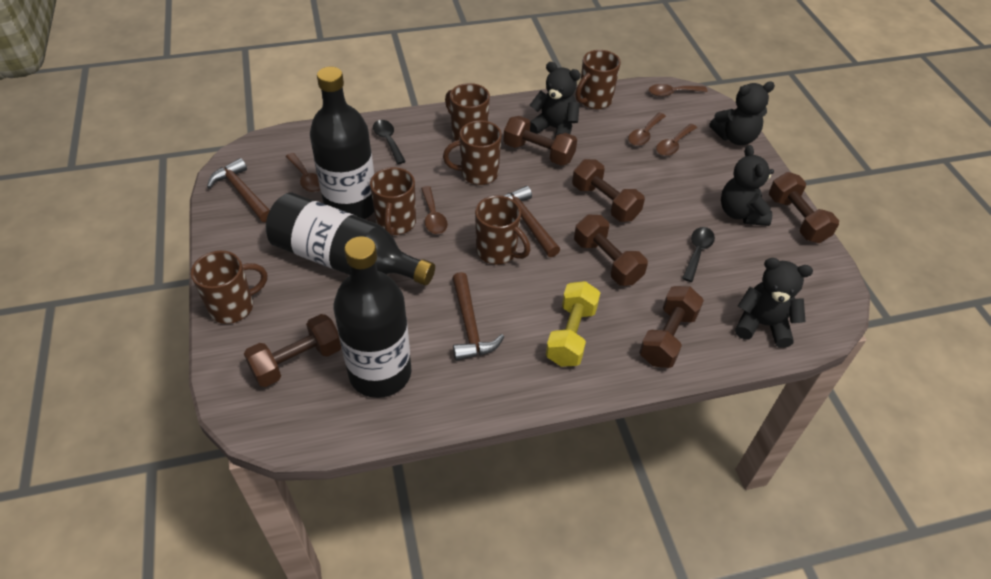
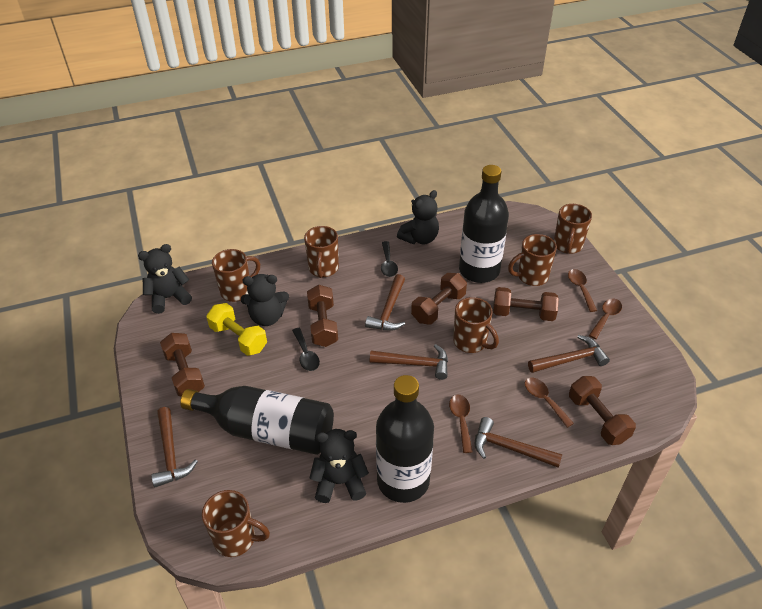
brown dumbbell: 6 -> 5
brown hammer: 3 -> 5
brown spoon: 5 -> 4

